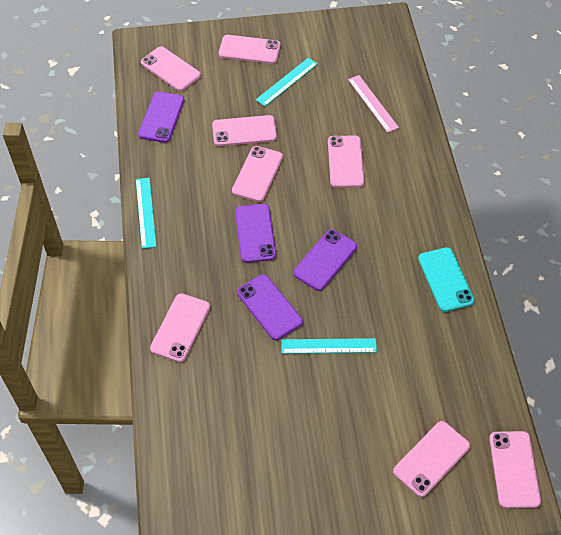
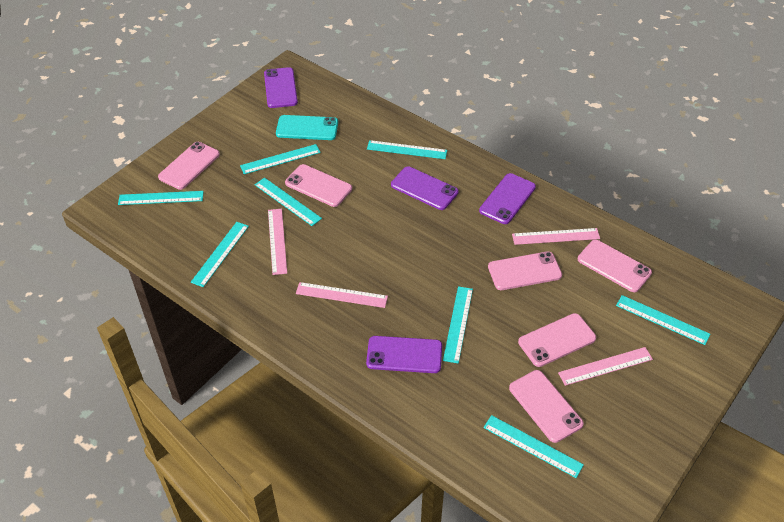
pink phone: 8 -> 6
pink ruler: 1 -> 4
turquoise ruler: 3 -> 8

